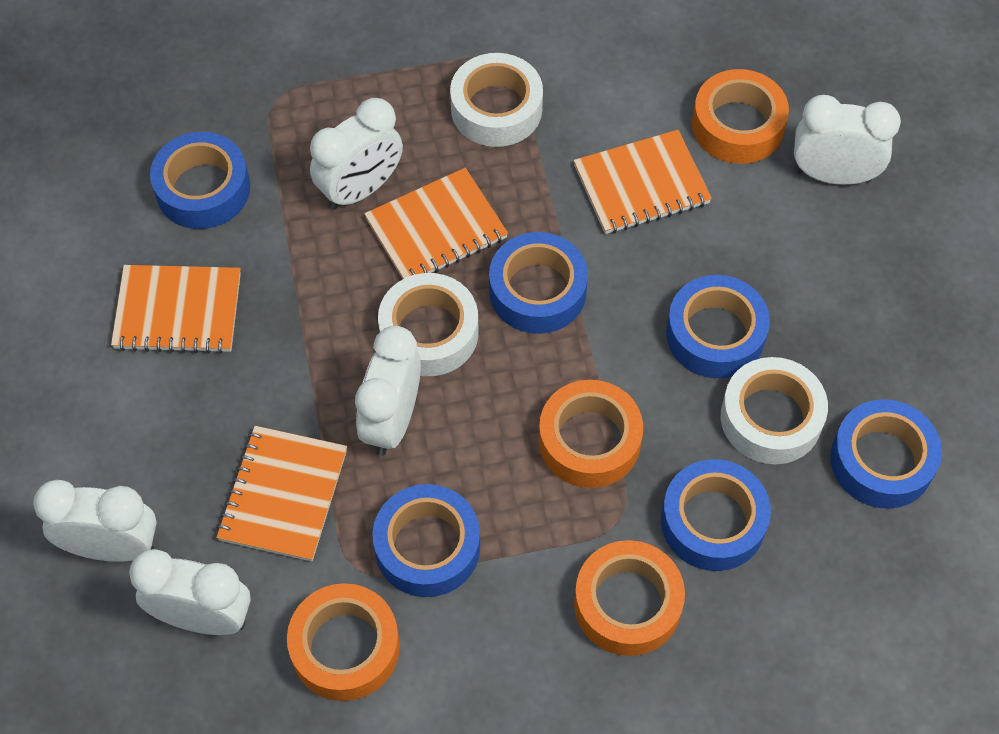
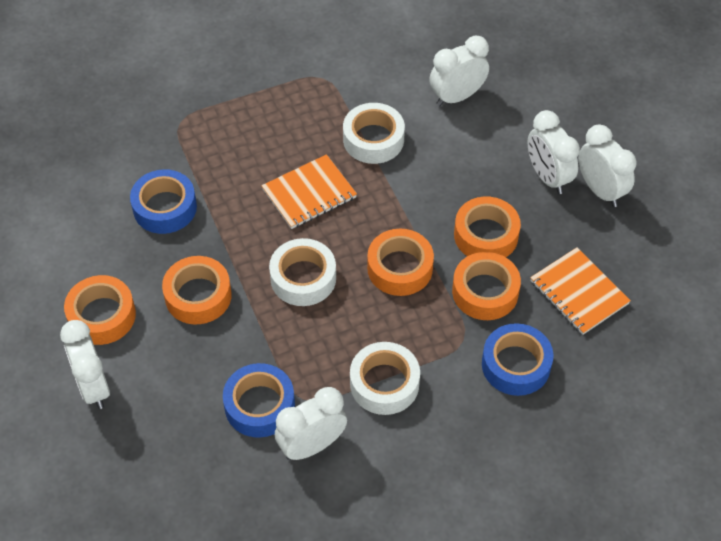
blue tape: 6 -> 3
orange notebook: 4 -> 2
orange tape: 4 -> 5

